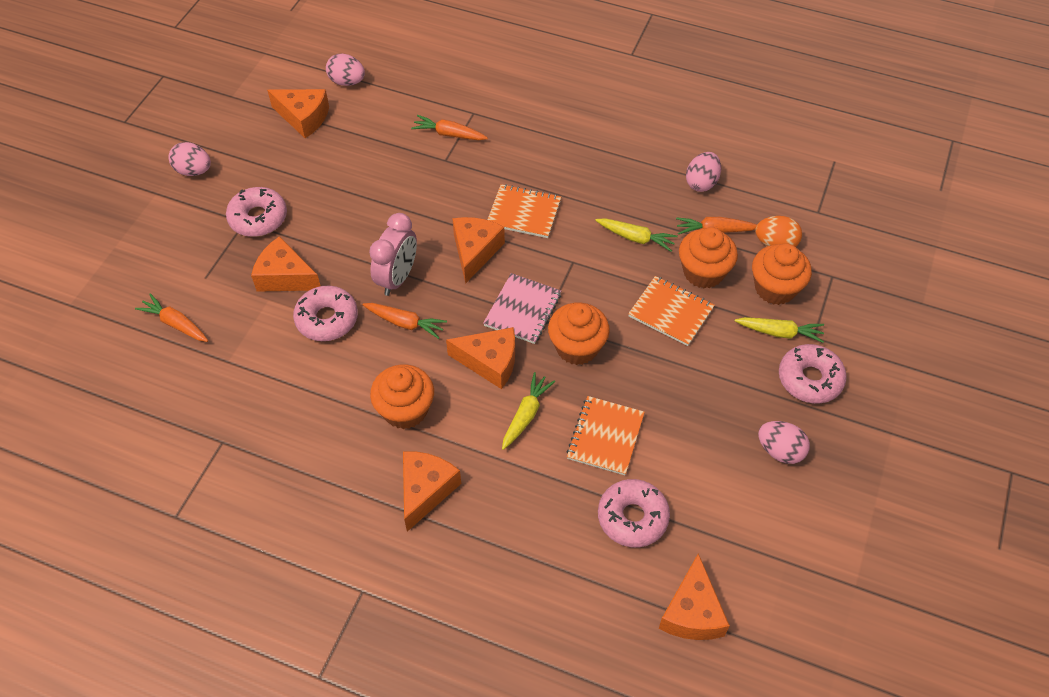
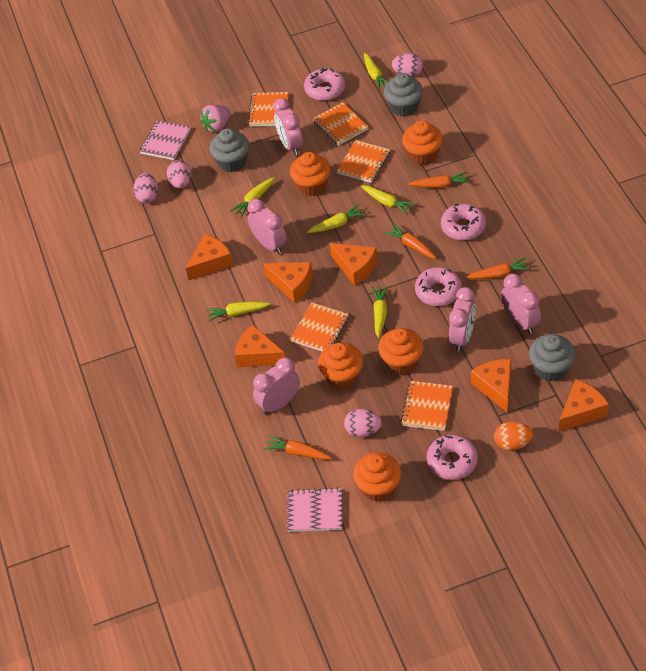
grey cupcake: 0 -> 3
orange cupcake: 4 -> 5
orange notebook: 3 -> 5
pink clock: 1 -> 5
pink notebook: 1 -> 2
pink strawberry: 0 -> 1
yellow carrot: 3 -> 6

